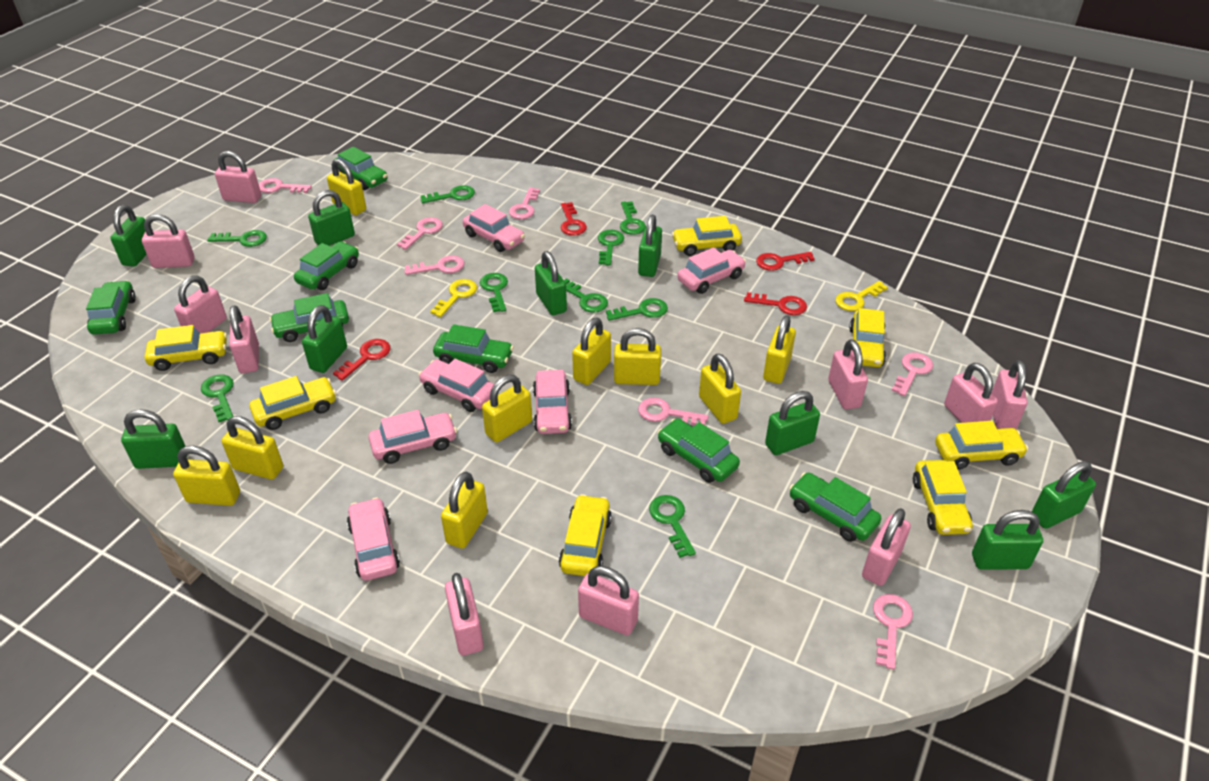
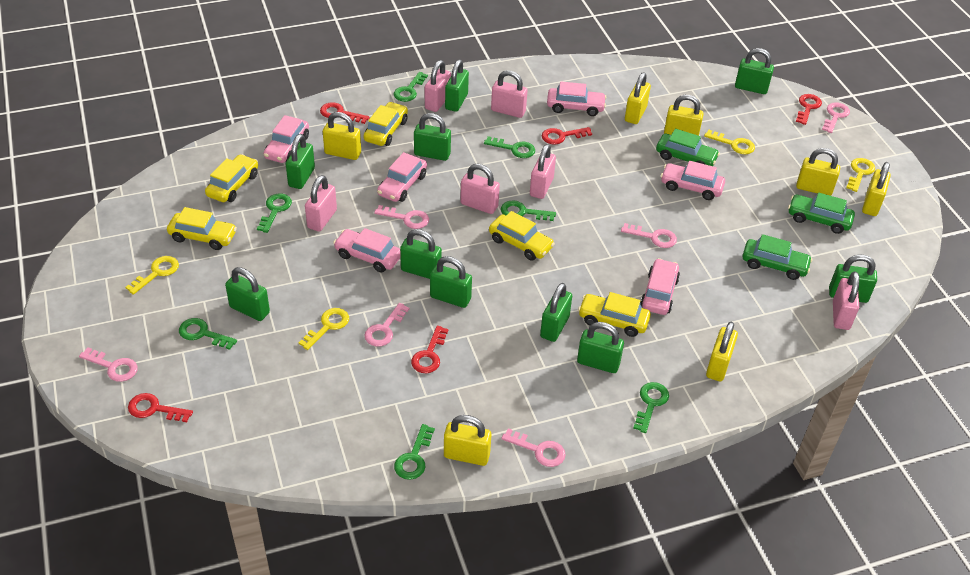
green car: 7 -> 3
green key: 9 -> 7
green padlock: 9 -> 10
pink key: 7 -> 6
pink padlock: 10 -> 6
red key: 4 -> 5
yellow car: 7 -> 5
yellow key: 2 -> 4
yellow padlock: 9 -> 7

